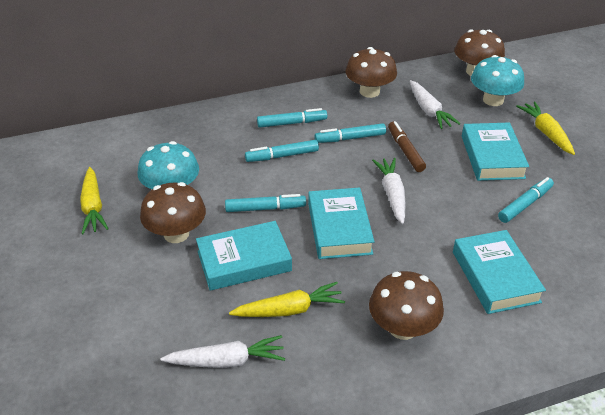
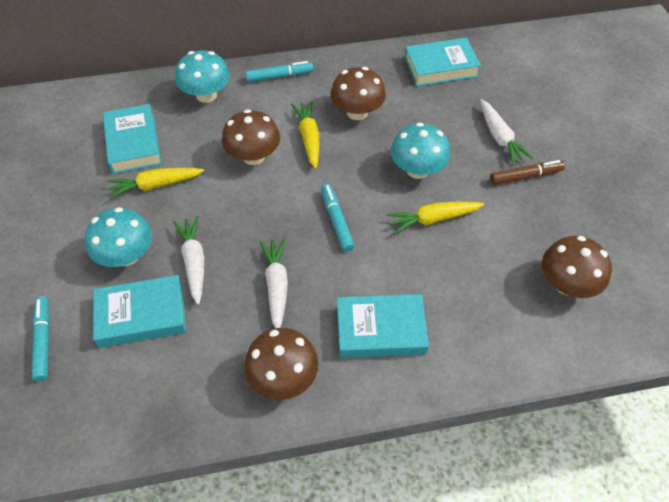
turquoise marker: 5 -> 3
turquoise mushroom: 2 -> 3

